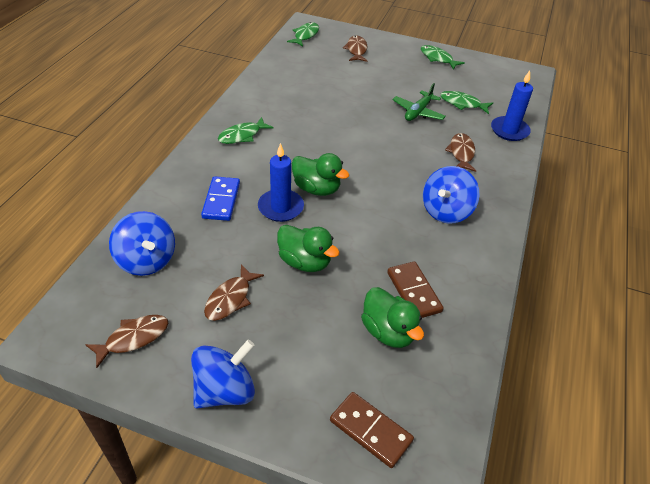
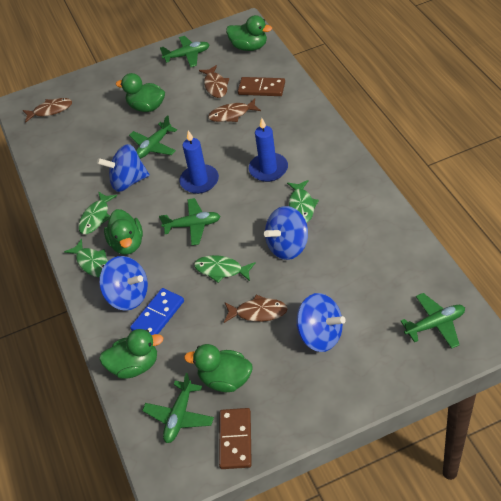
blue spinning top: 3 -> 4
green duck: 3 -> 5
green plane: 1 -> 5

